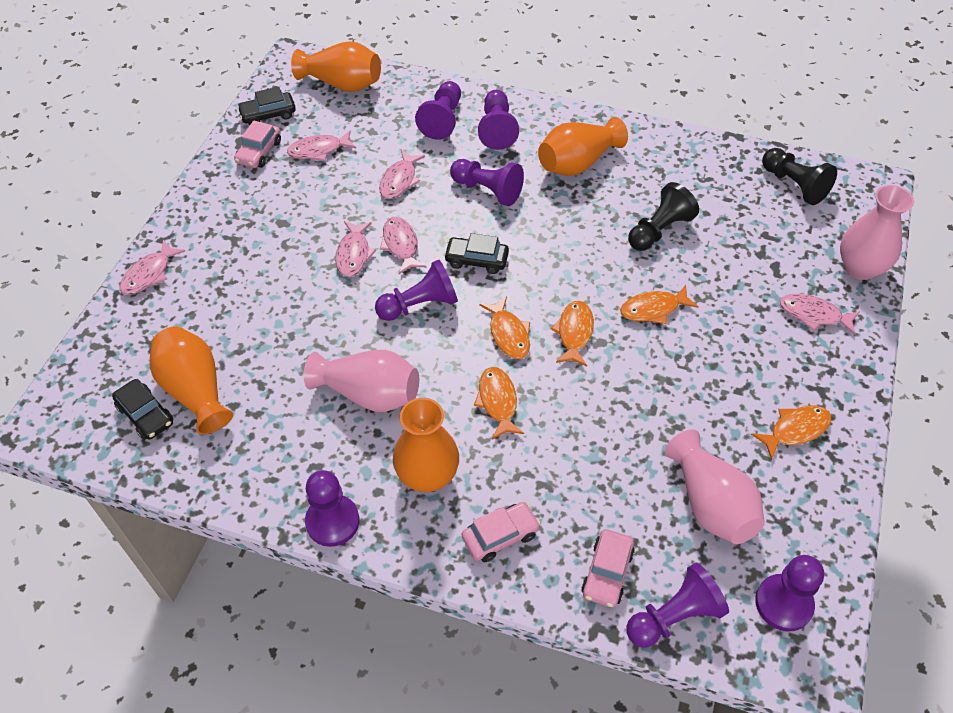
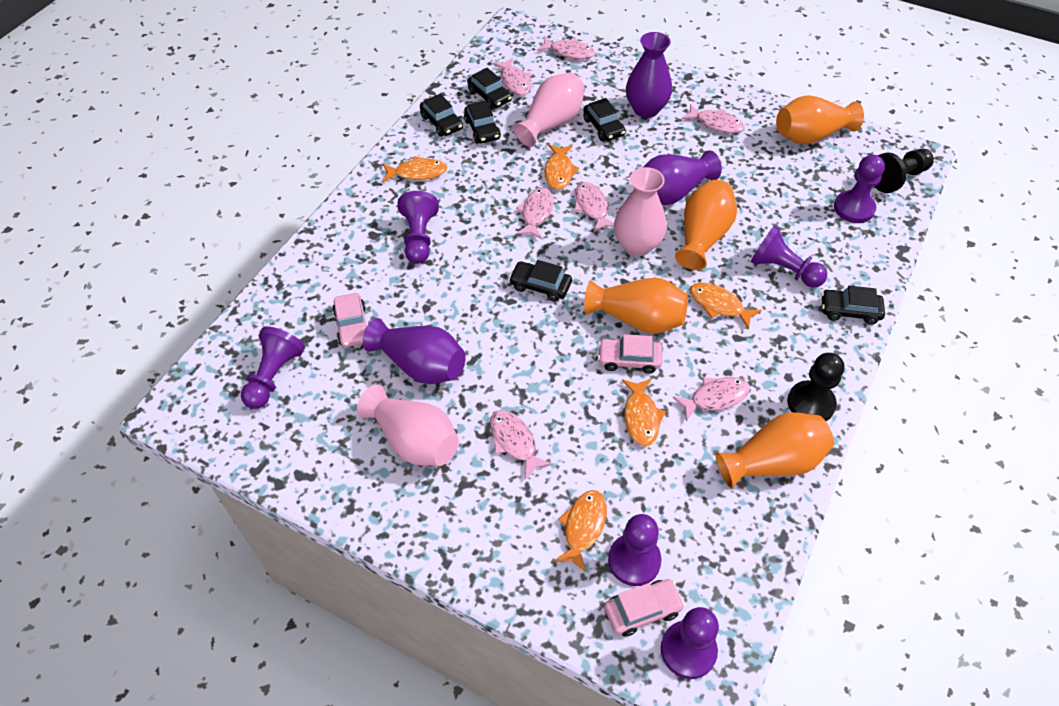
black car: 3 -> 6
pink fish: 6 -> 7
purple pawn: 7 -> 6
purple vase: 0 -> 3

